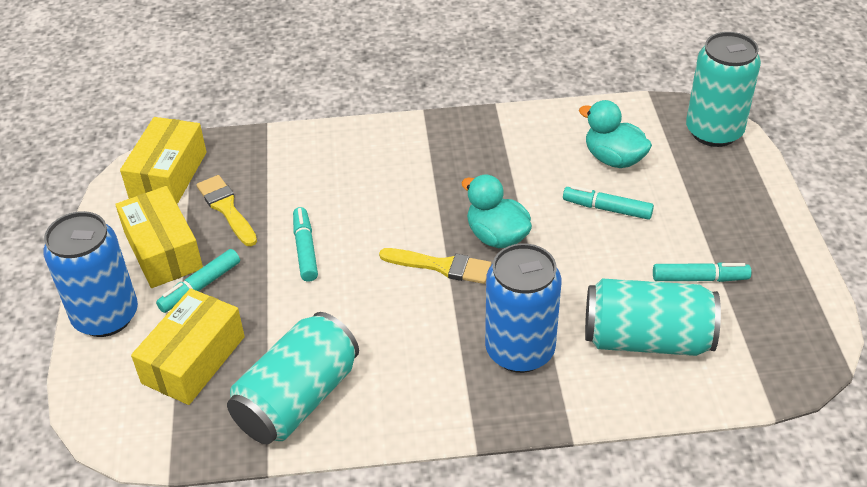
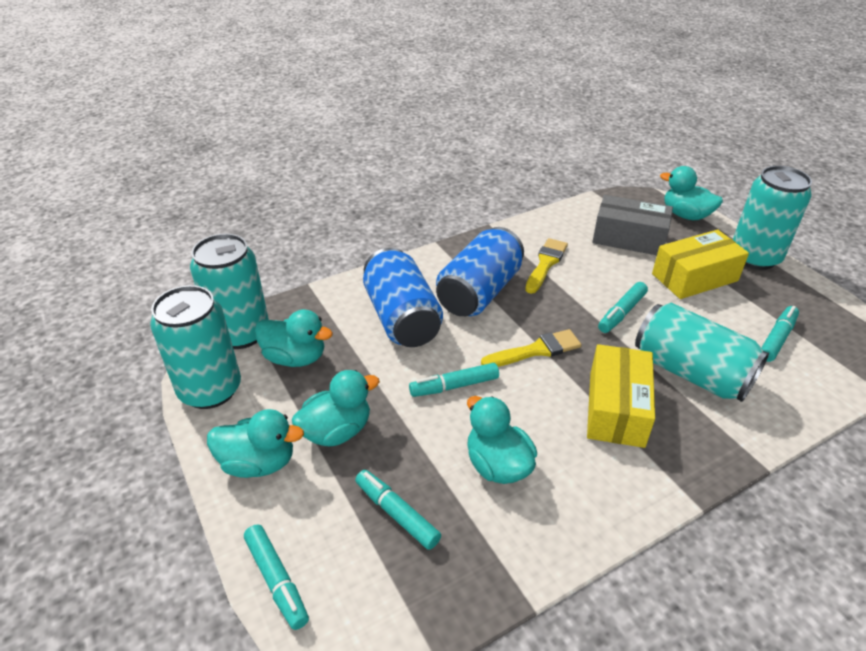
grey box: 0 -> 1
turquoise can: 3 -> 4
turquoise duck: 2 -> 5
turquoise marker: 4 -> 5
yellow box: 3 -> 2

